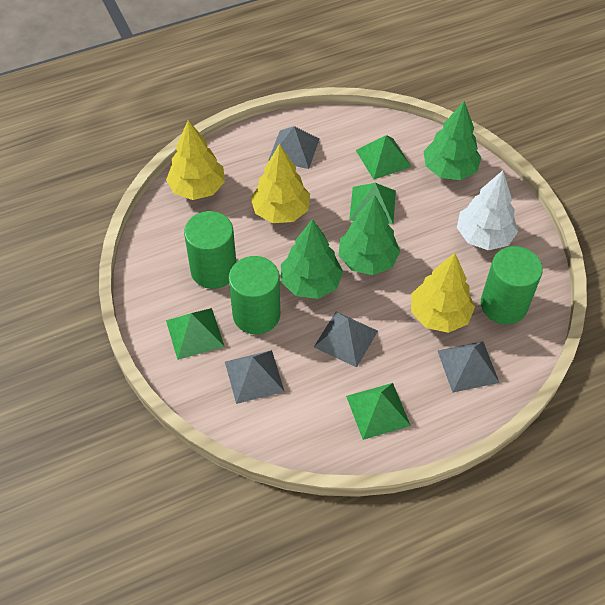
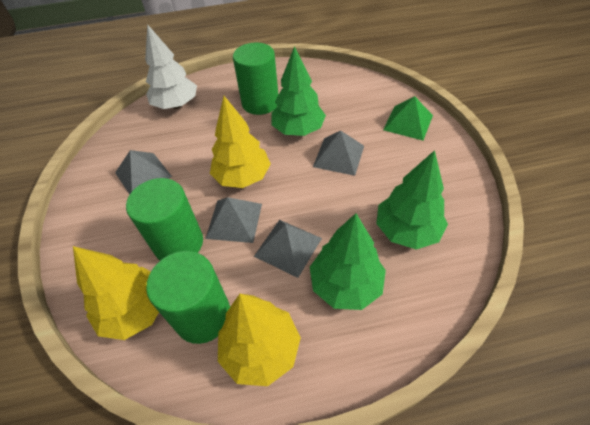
green pyramid: 4 -> 1

